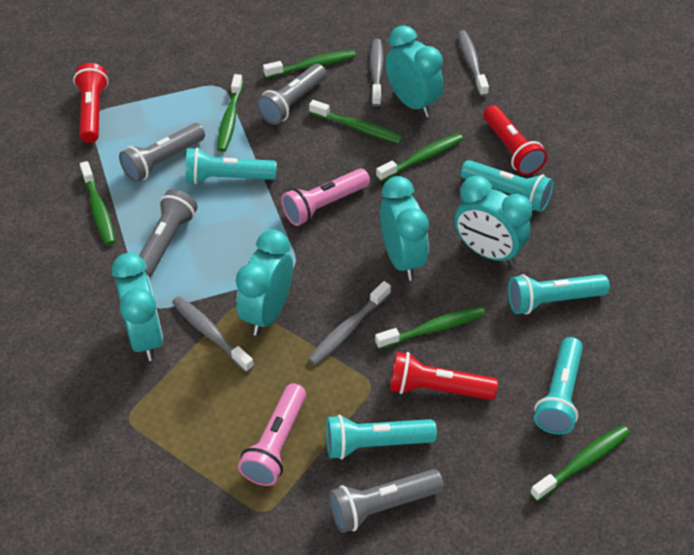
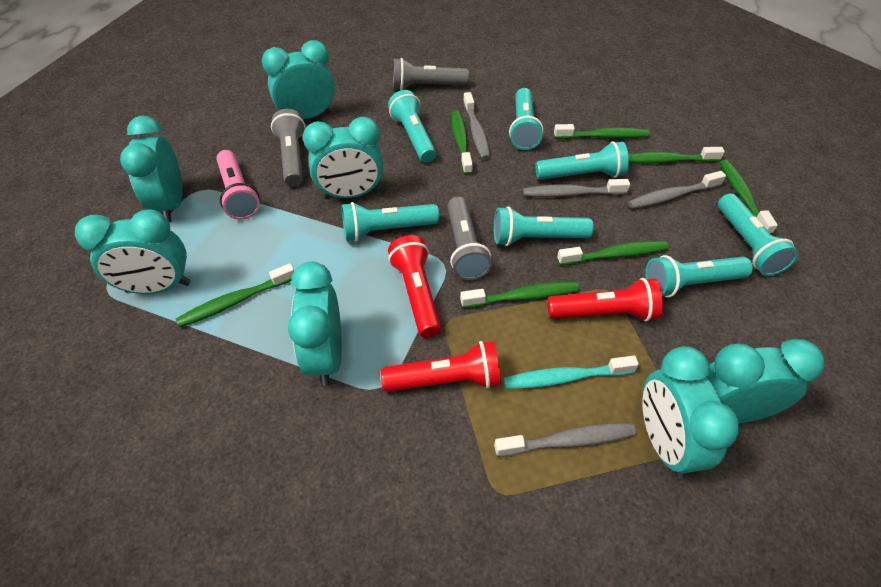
grey flashlight: 4 -> 3
pink flashlight: 2 -> 1
turquoise clock: 5 -> 7
turquoise flashlight: 5 -> 7
turquoise toothbrush: 0 -> 1

